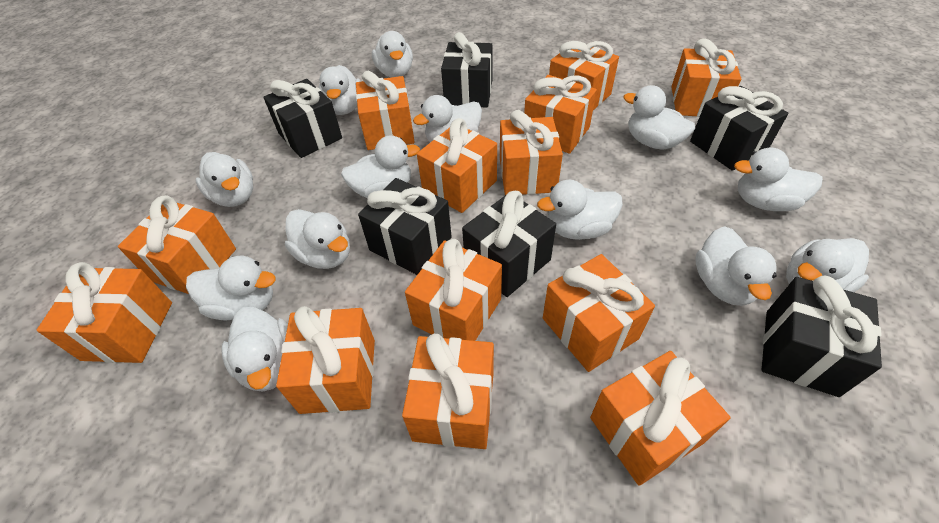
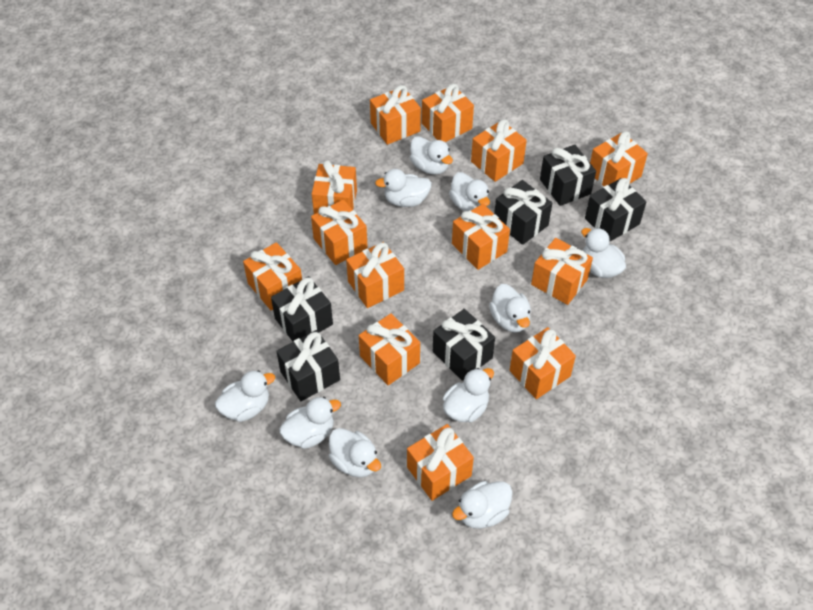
white duck: 13 -> 10

